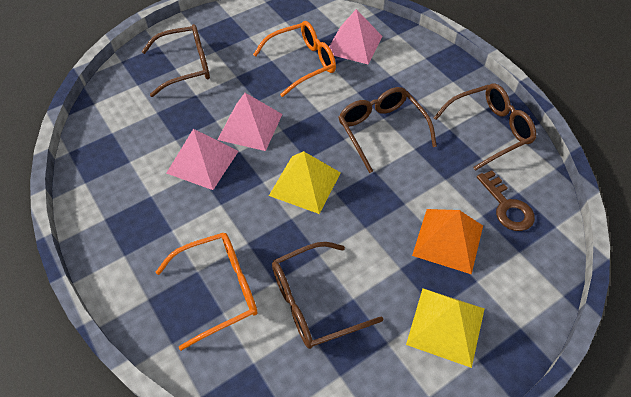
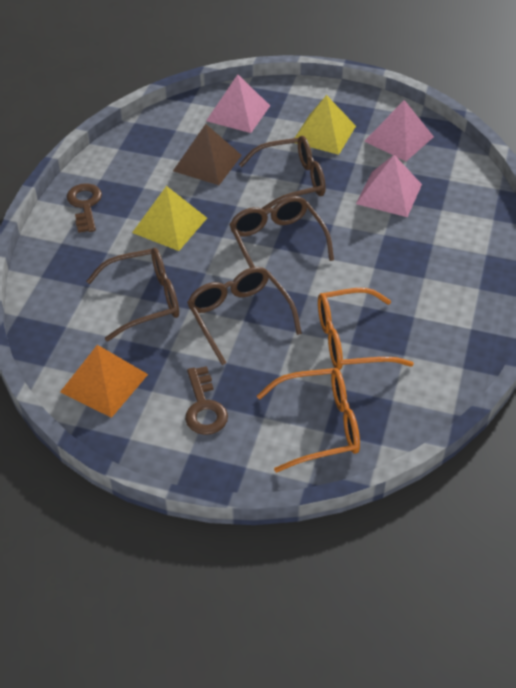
brown key: 1 -> 2
brown pyramid: 0 -> 1

